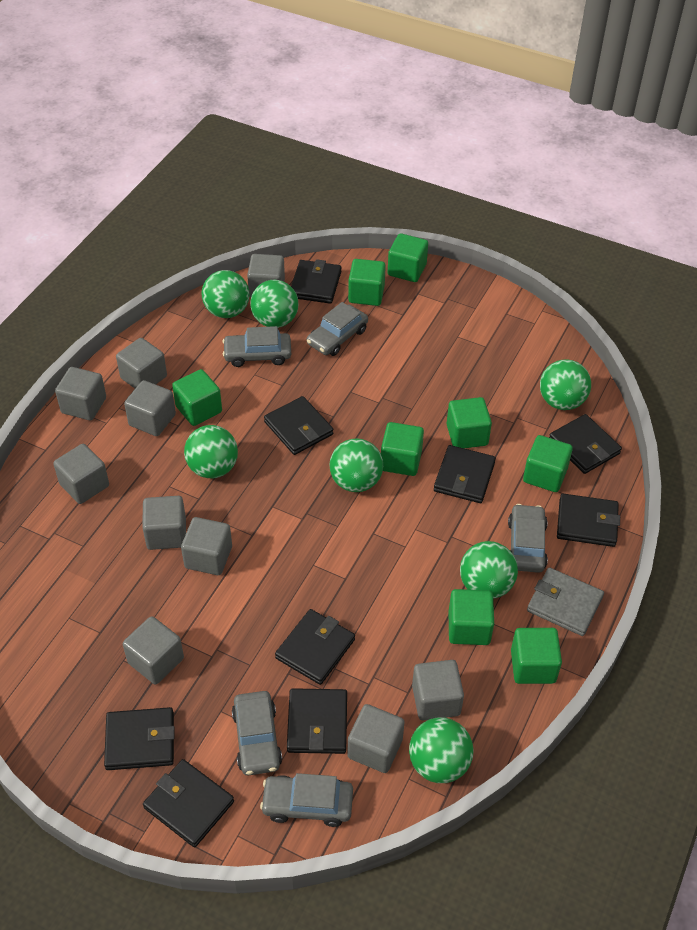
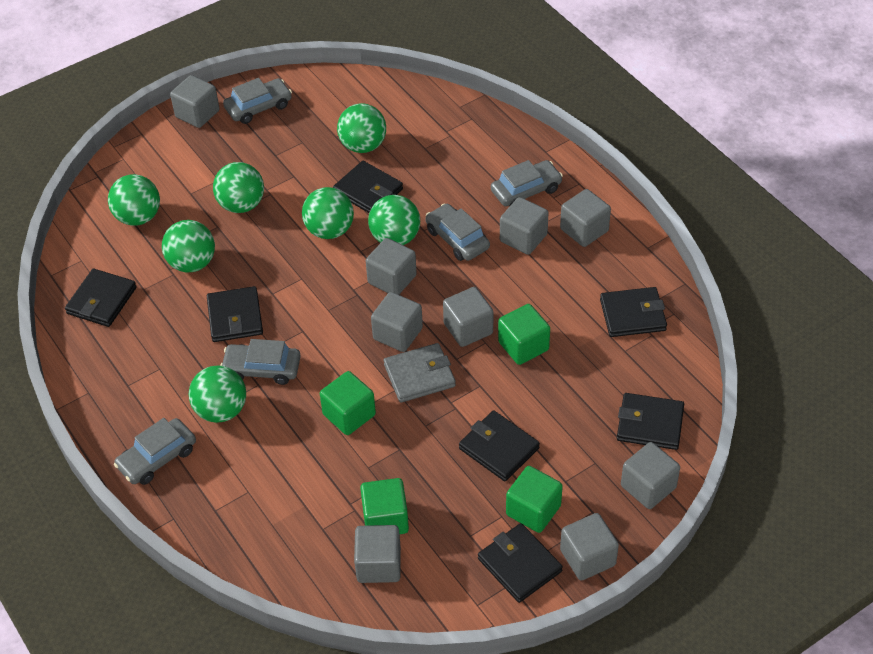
black wallet: 9 -> 7
green cube: 8 -> 4
grey cube: 10 -> 9

